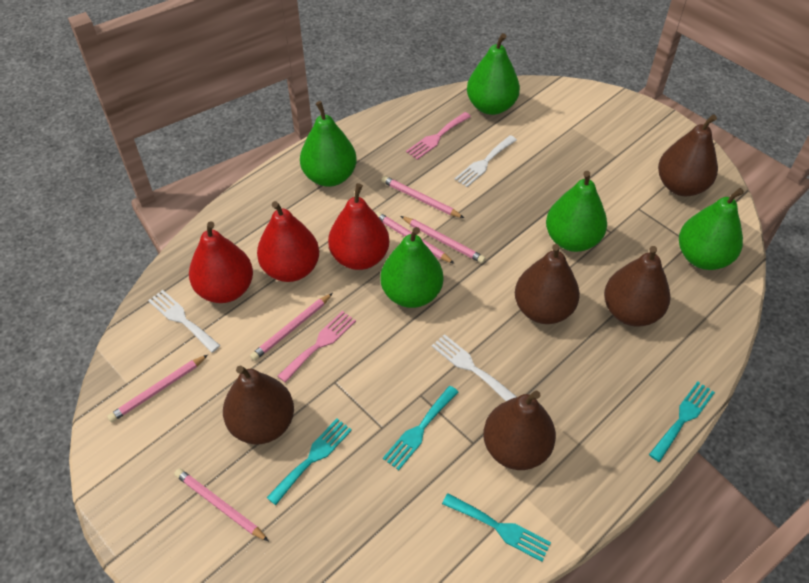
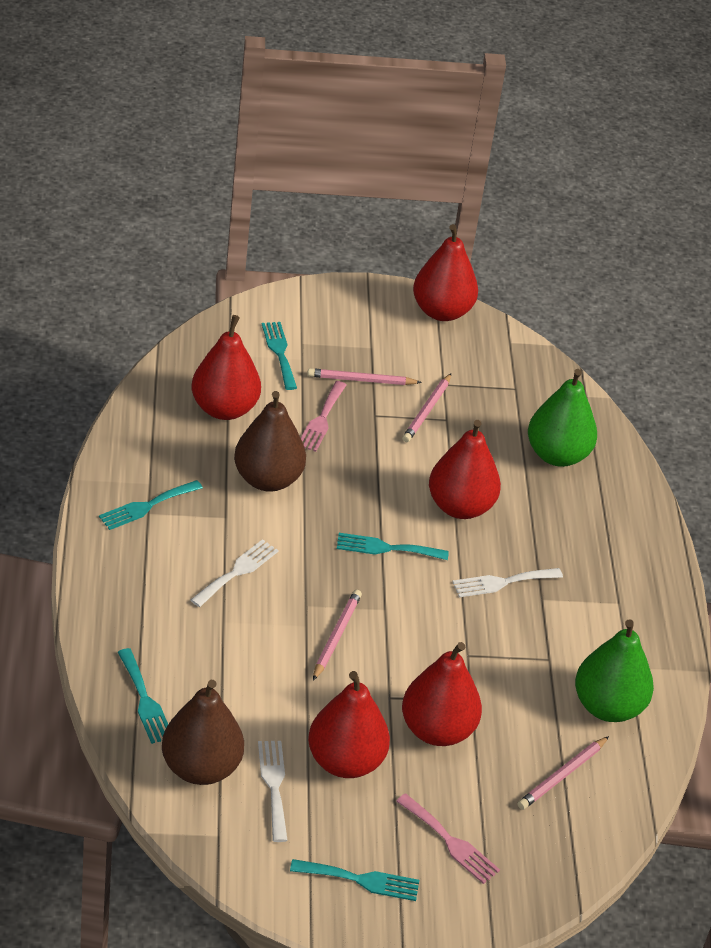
brown pear: 5 -> 2
green pear: 5 -> 2
pink pencil: 6 -> 4
red pear: 3 -> 5
turquoise fork: 4 -> 5

